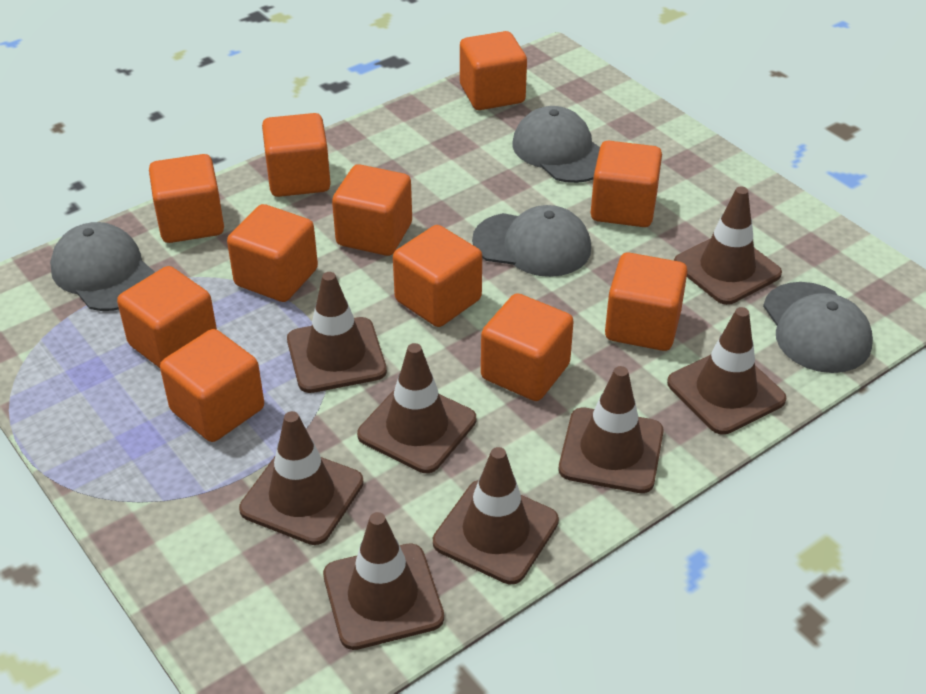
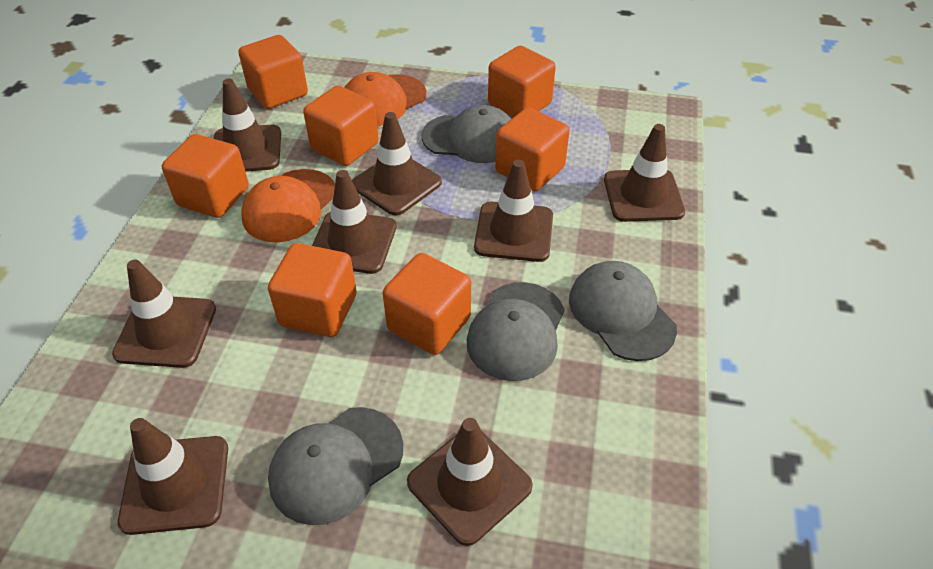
orange cap: 0 -> 2
orange cube: 11 -> 7

